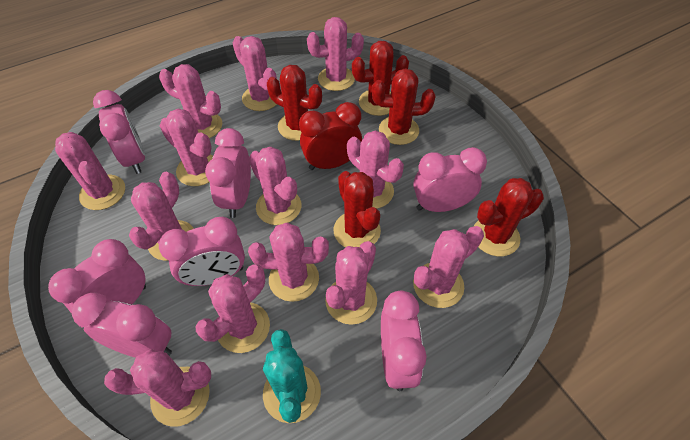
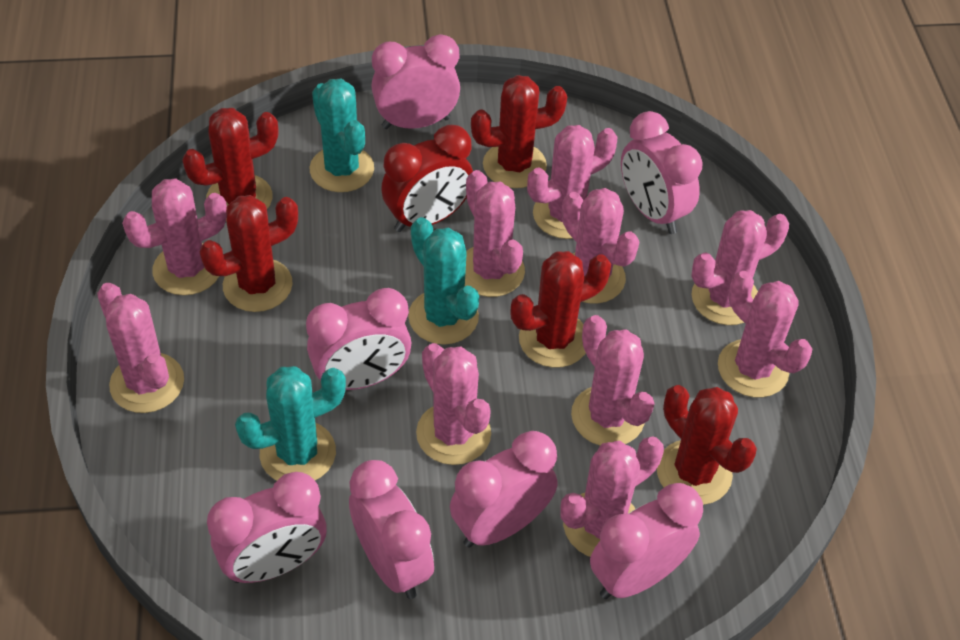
pink cactus: 13 -> 10
turquoise cactus: 1 -> 3

